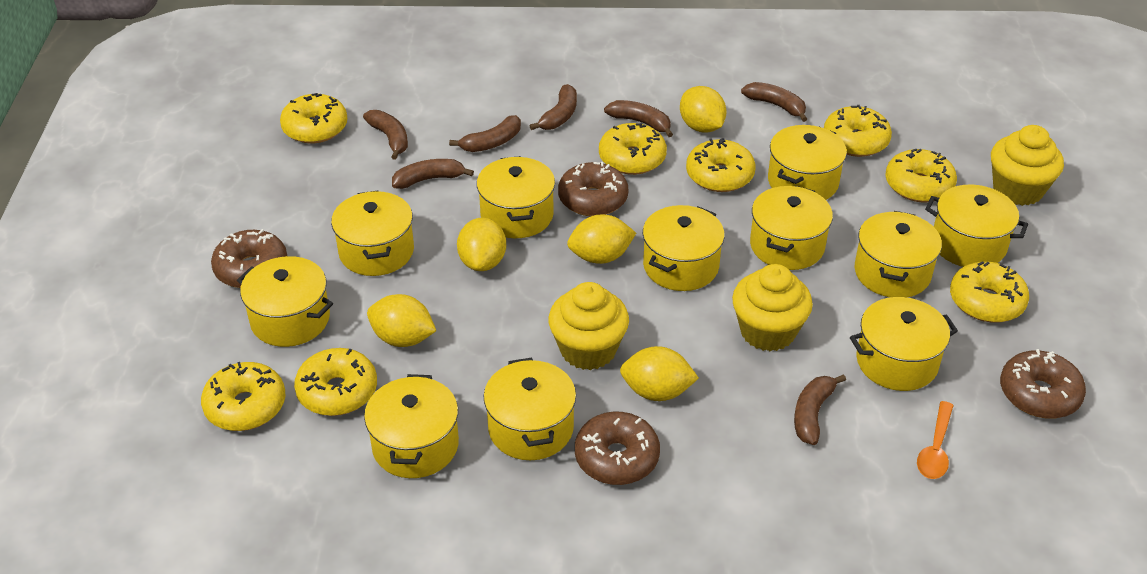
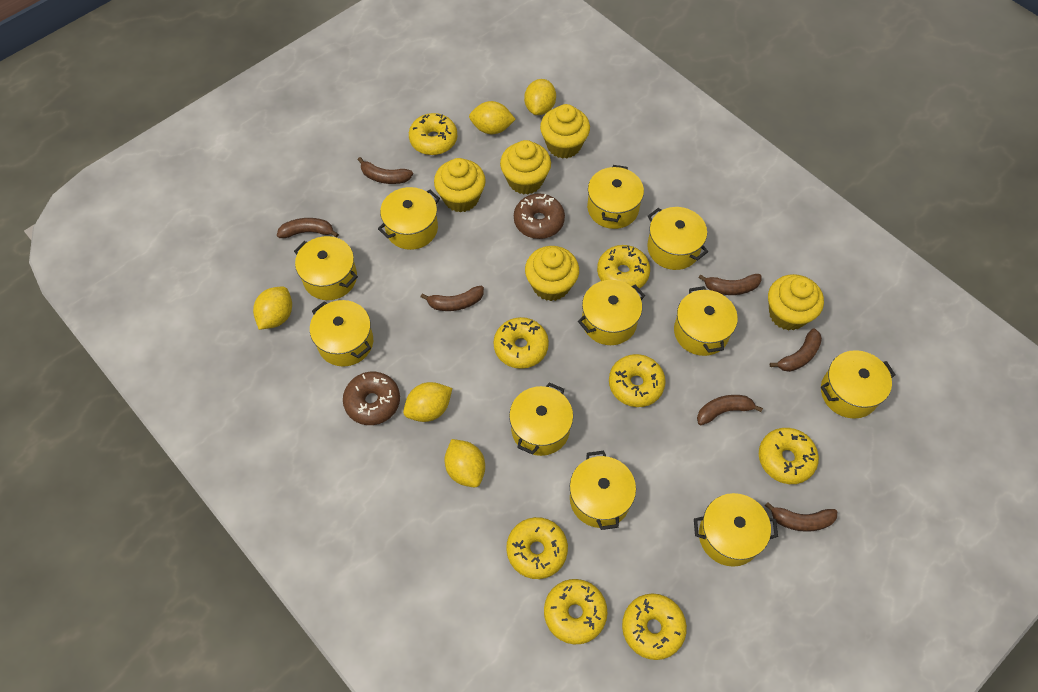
brown donut: 4 -> 2
orange spoon: 1 -> 0
yellow cupcake: 3 -> 5

